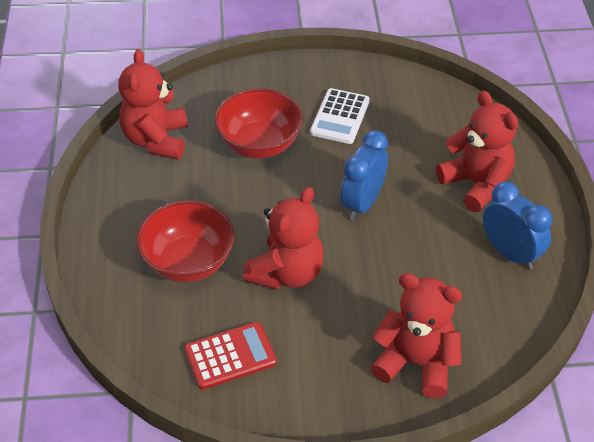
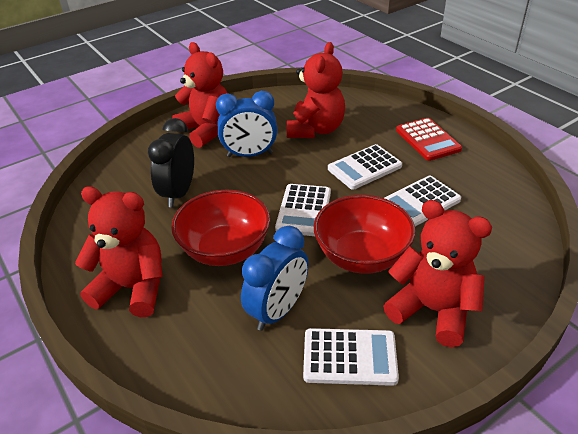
black clock: 0 -> 1
white calculator: 1 -> 4

